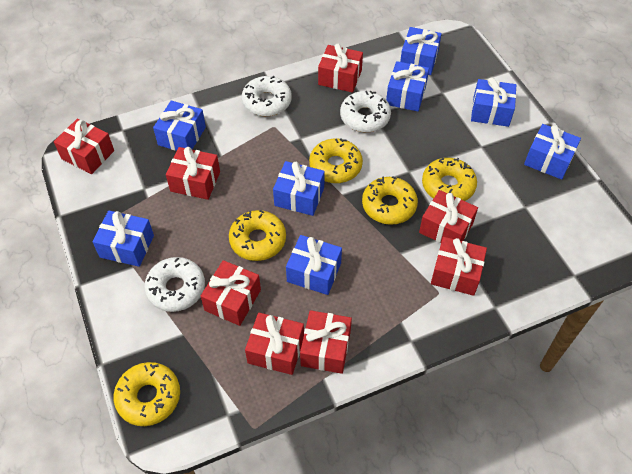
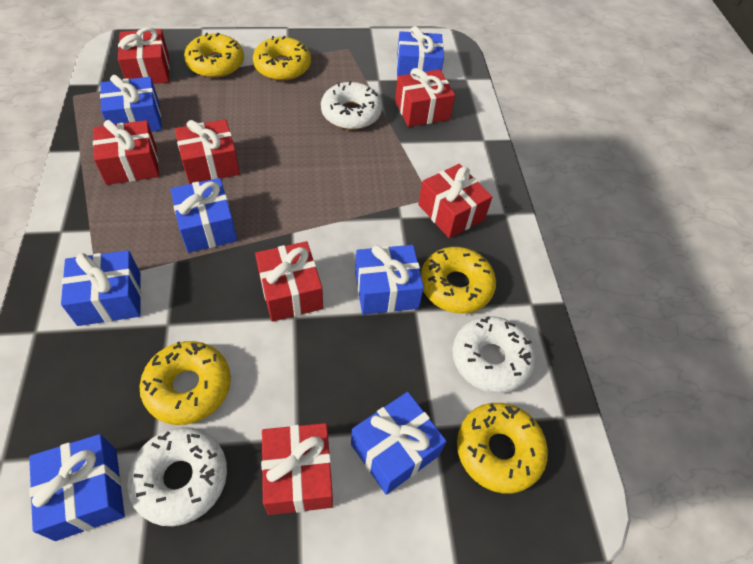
blue gift: 8 -> 7
red gift: 8 -> 7

